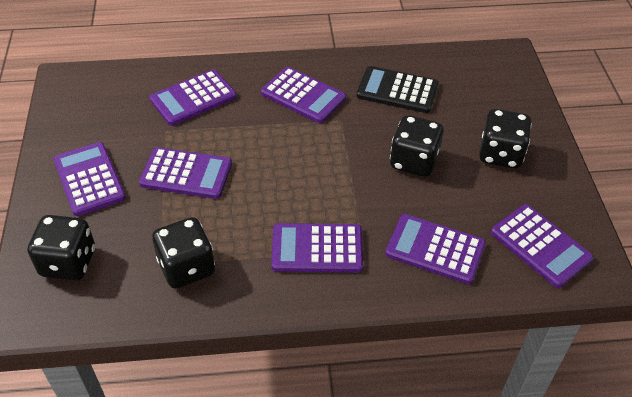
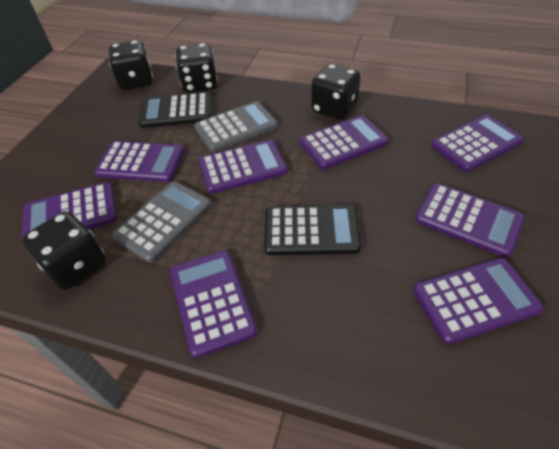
black calculator: 1 -> 2
grey calculator: 0 -> 2
purple calculator: 7 -> 8

